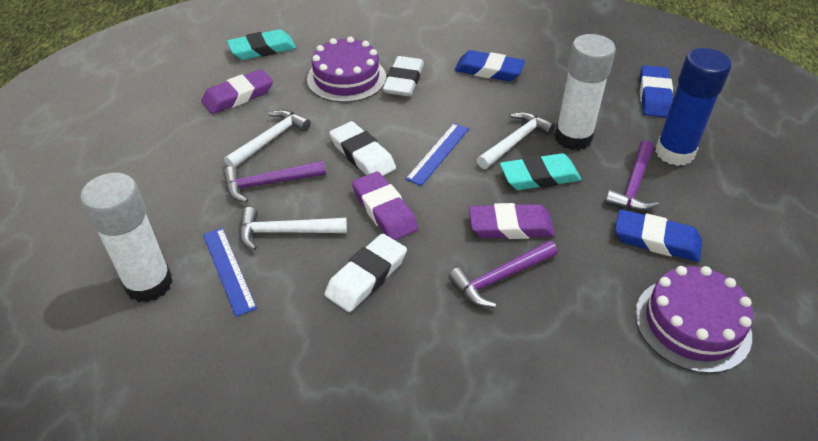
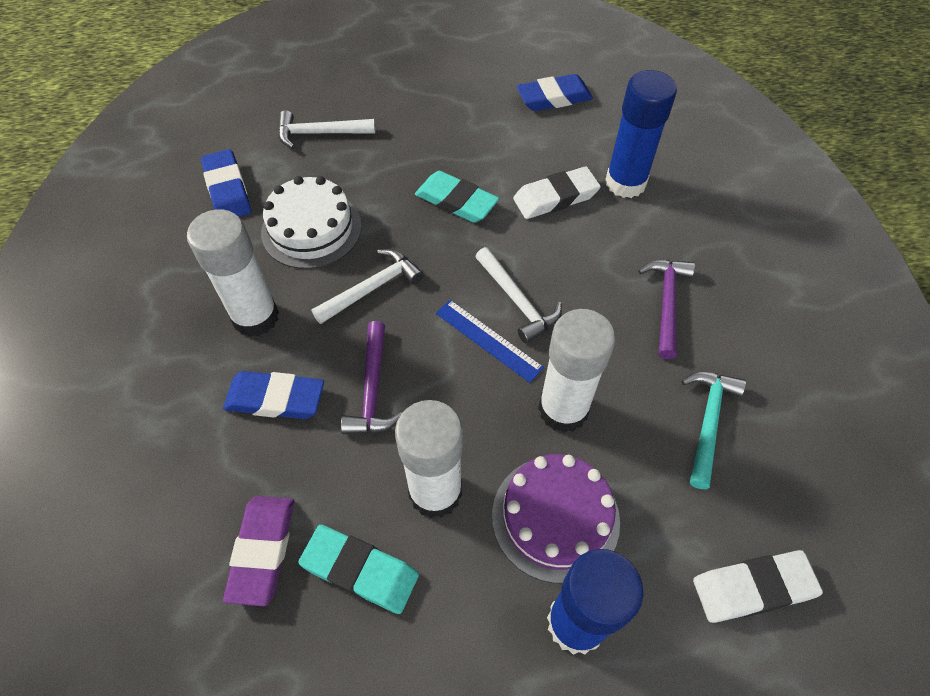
blue glue stick: 1 -> 2
blue ruler: 2 -> 1
purple cake: 2 -> 1
purple eraser: 3 -> 1
purple hammer: 3 -> 2
turquoise hammer: 0 -> 1
white cake: 0 -> 1
white eraser: 3 -> 2
white glue stick: 2 -> 3

